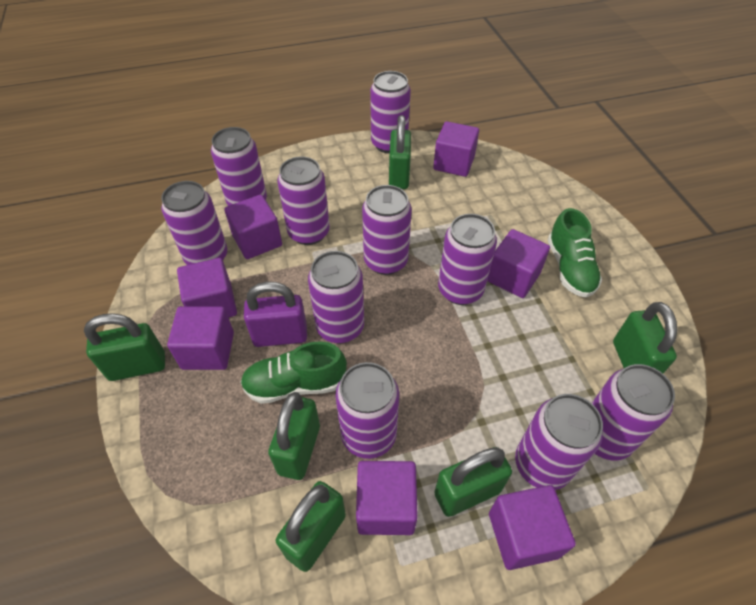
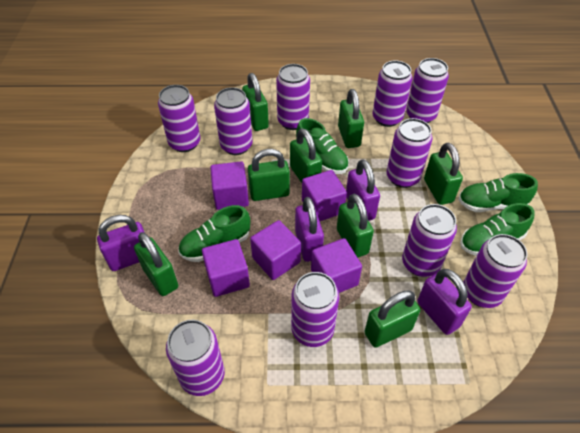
green padlock: 6 -> 8
green shoe: 2 -> 4
purple cube: 7 -> 5
purple padlock: 1 -> 4

